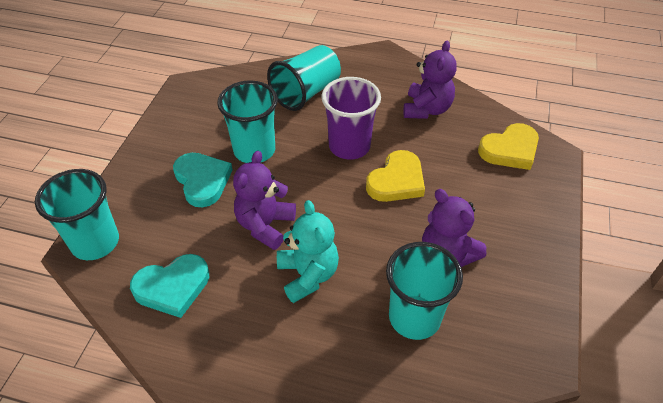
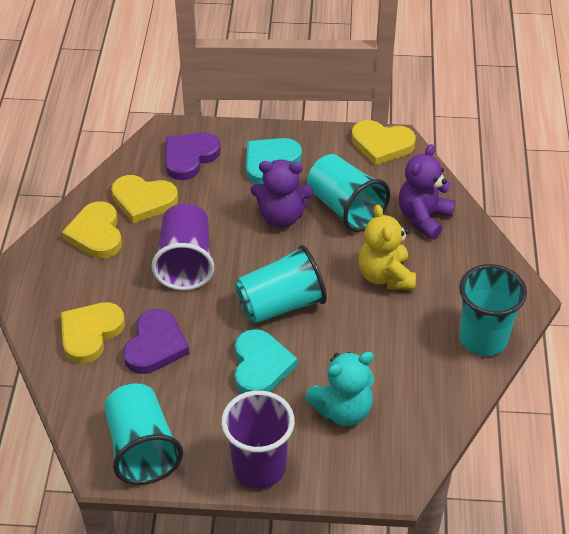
purple cup: 1 -> 2
purple heart: 0 -> 2
purple teddy bear: 3 -> 2
yellow heart: 2 -> 4
yellow teddy bear: 0 -> 1

